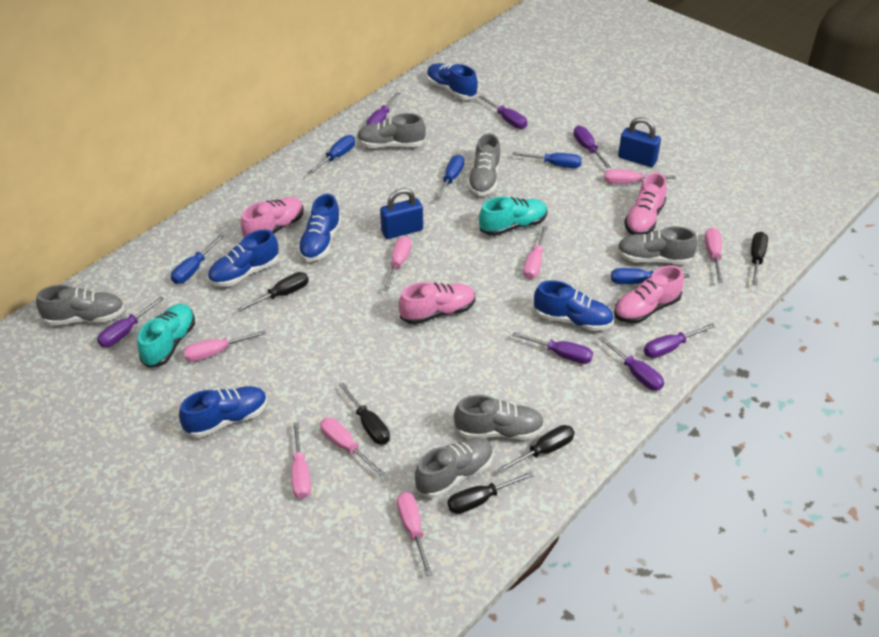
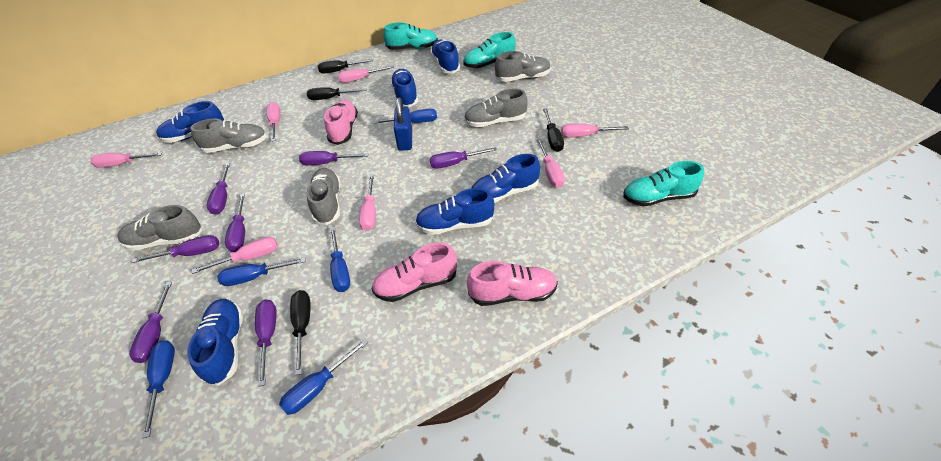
black screwdriver: 5 -> 4
blue padlock: 2 -> 1
blue shoe: 5 -> 6
grey shoe: 6 -> 5
pink screwdriver: 8 -> 7
pink shoe: 4 -> 3
turquoise shoe: 2 -> 3

